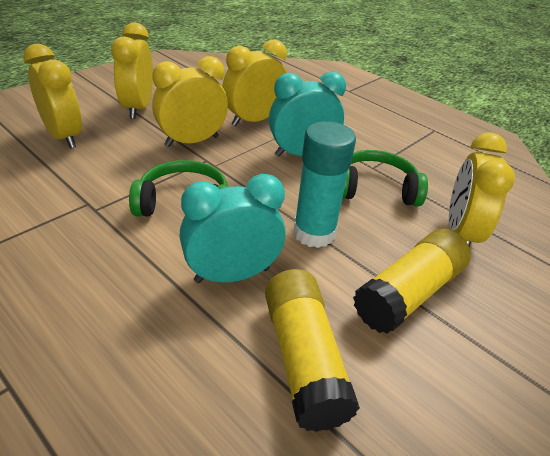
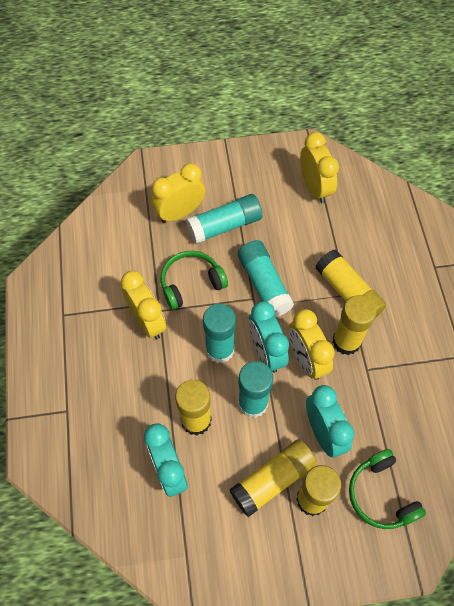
turquoise clock: 2 -> 3
turquoise glue stick: 1 -> 4
yellow clock: 5 -> 4
yellow glue stick: 2 -> 5

